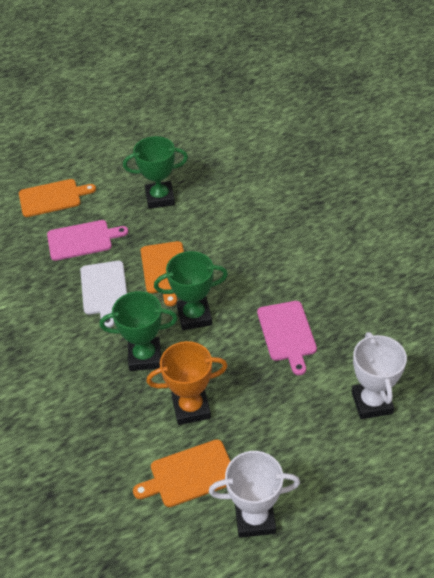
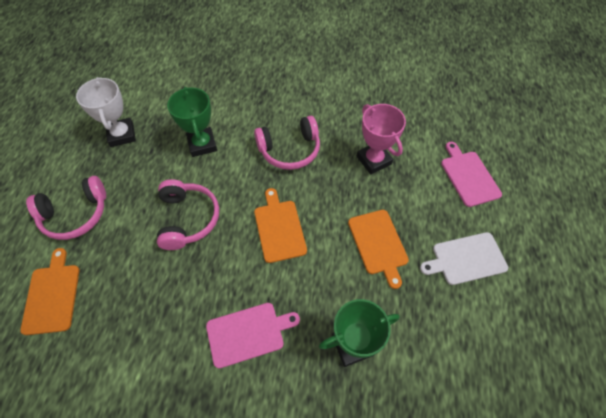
green trophy: 3 -> 2
orange trophy: 1 -> 0
pink headphones: 0 -> 3
pink trophy: 0 -> 1
white trophy: 2 -> 1

